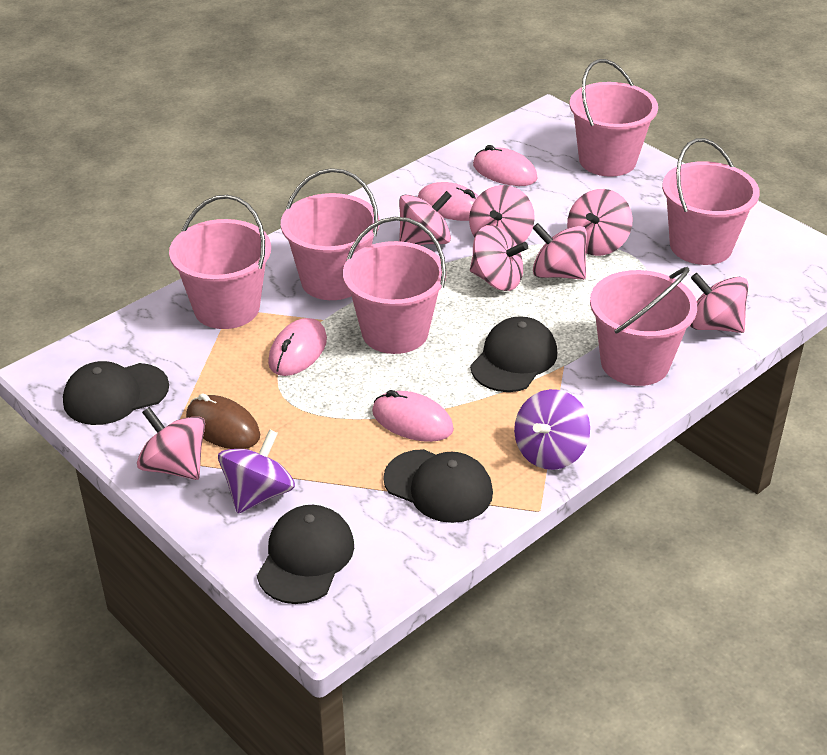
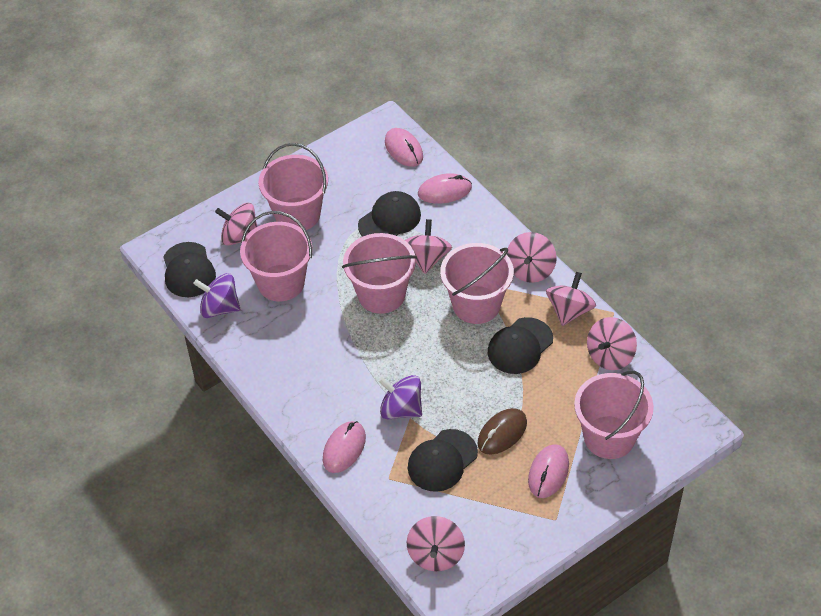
pink bucket: 6 -> 5
pink spinning top: 7 -> 6

